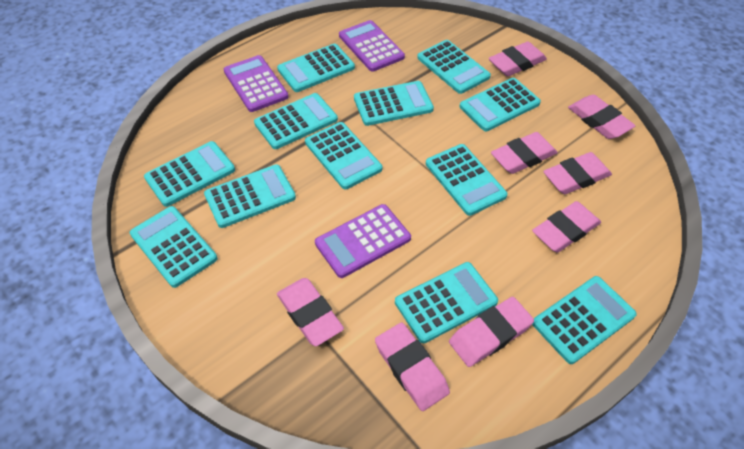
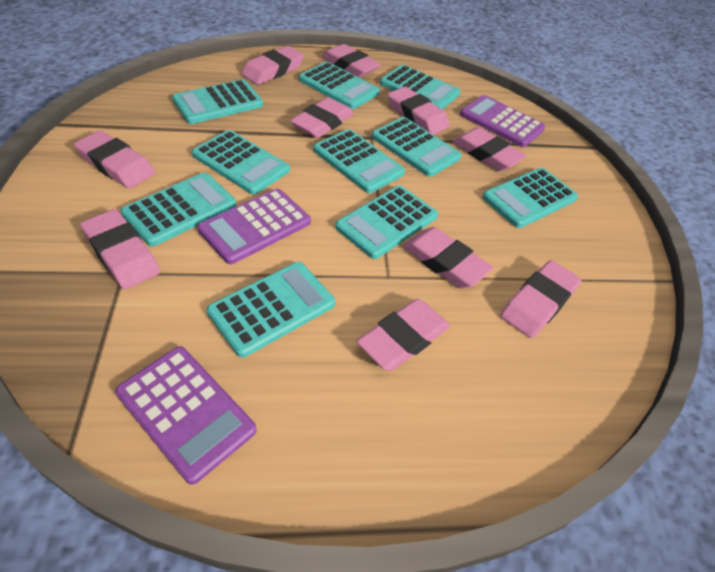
pink eraser: 8 -> 10
turquoise calculator: 12 -> 10

